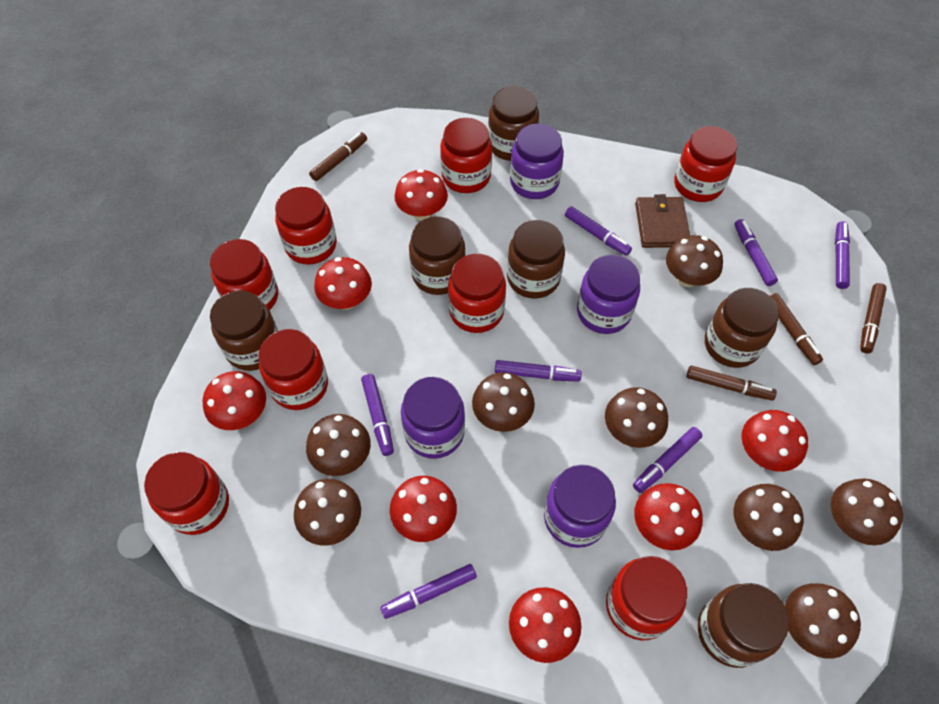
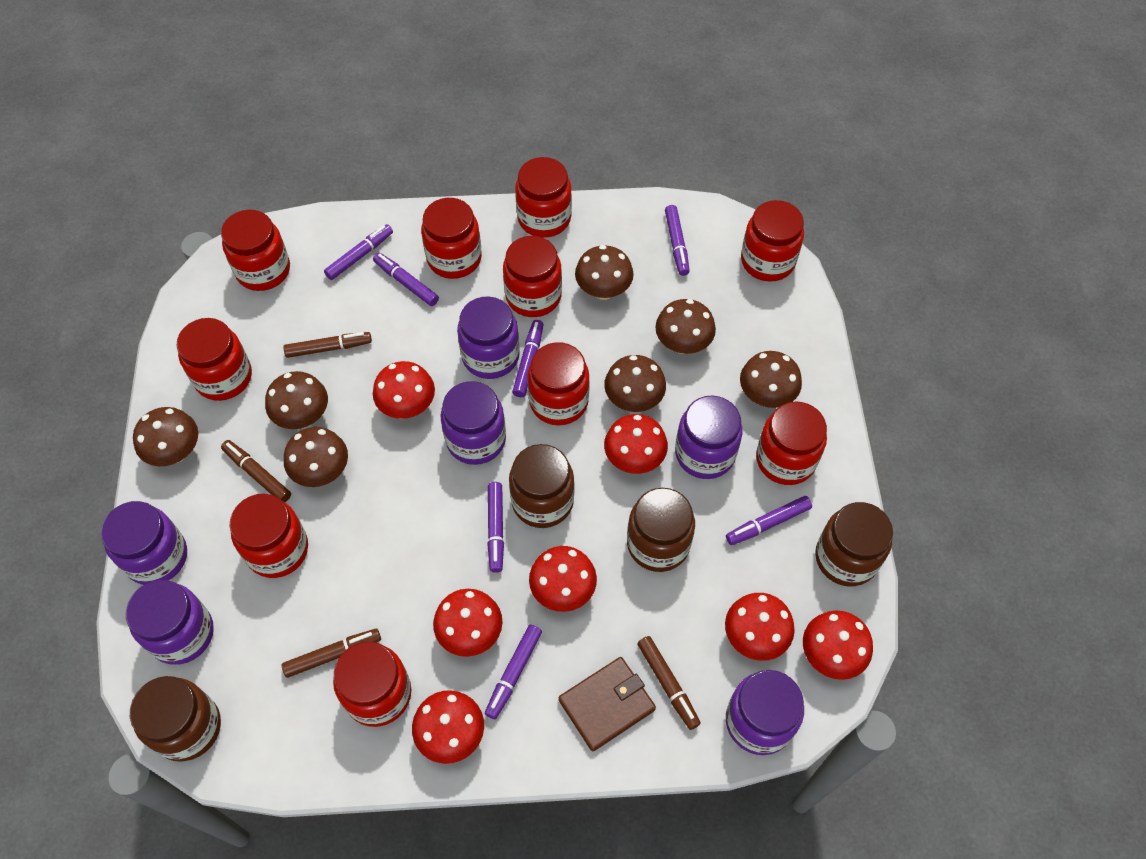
brown jar: 6 -> 4
brown mushroom: 8 -> 7
purple jar: 4 -> 6
red jar: 8 -> 10

